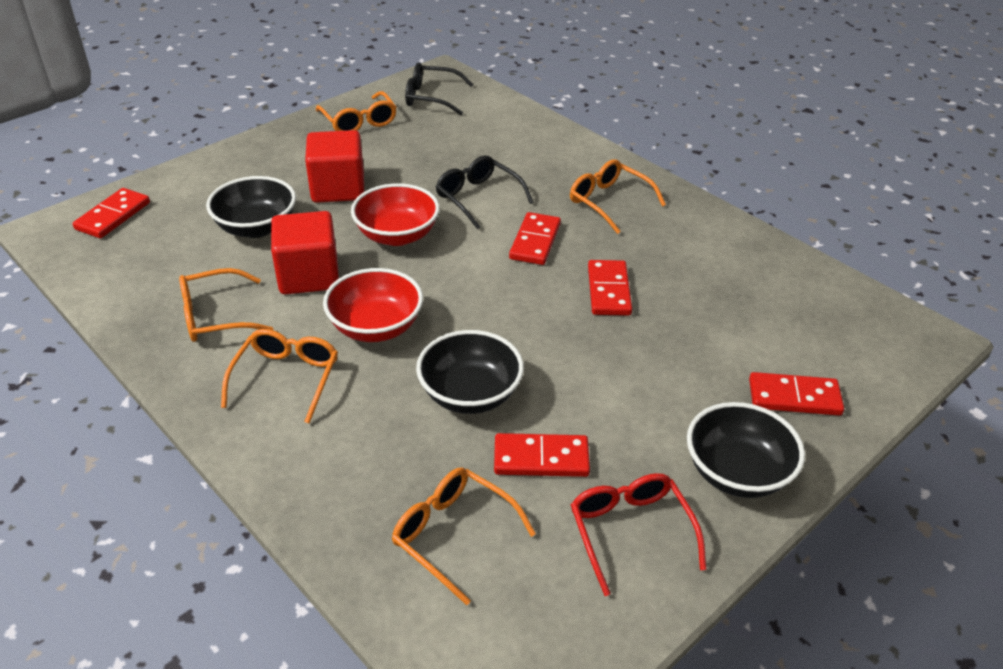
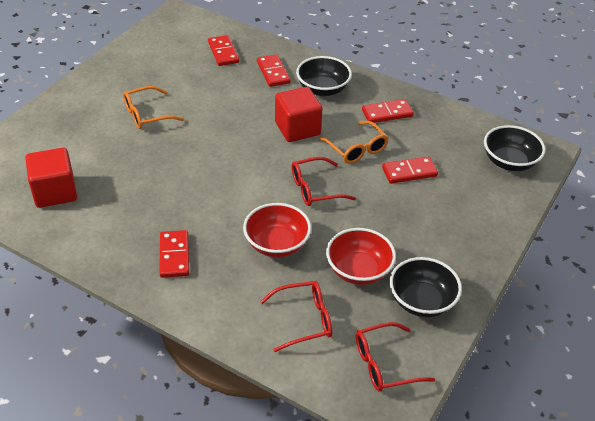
black glasses: 2 -> 0
orange glasses: 5 -> 2
red glasses: 1 -> 3

